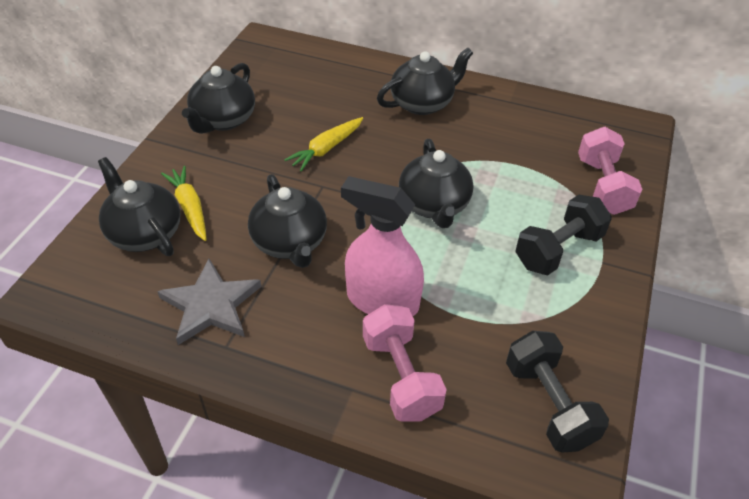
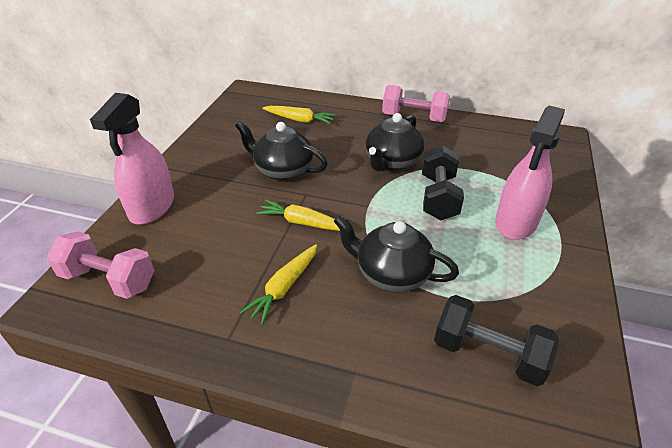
black teapot: 5 -> 3
grey star: 1 -> 0
pink spray bottle: 1 -> 2
yellow carrot: 2 -> 3

